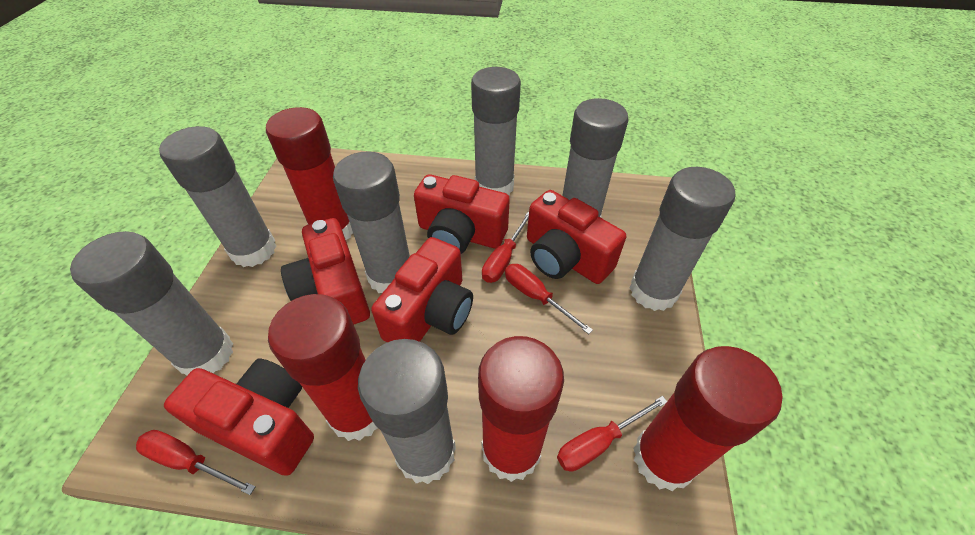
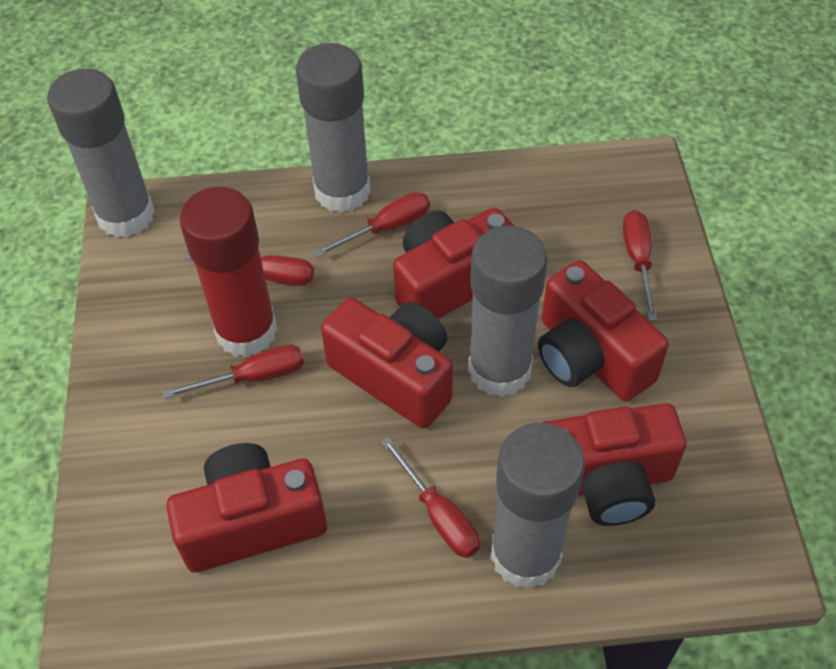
grey glue stick: 7 -> 4
red glue stick: 4 -> 1
red screwdriver: 4 -> 5

